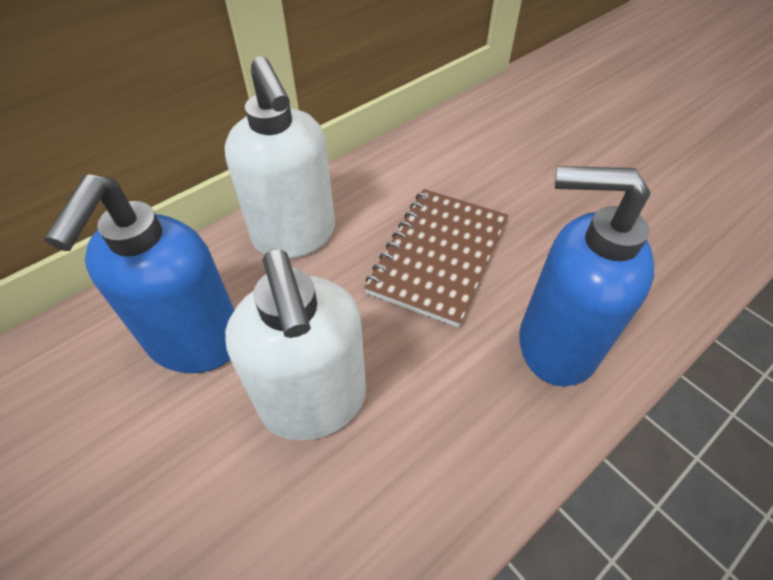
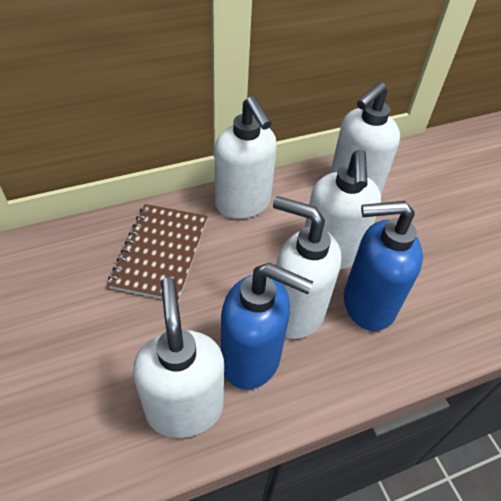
white soap dispenser: 2 -> 5

